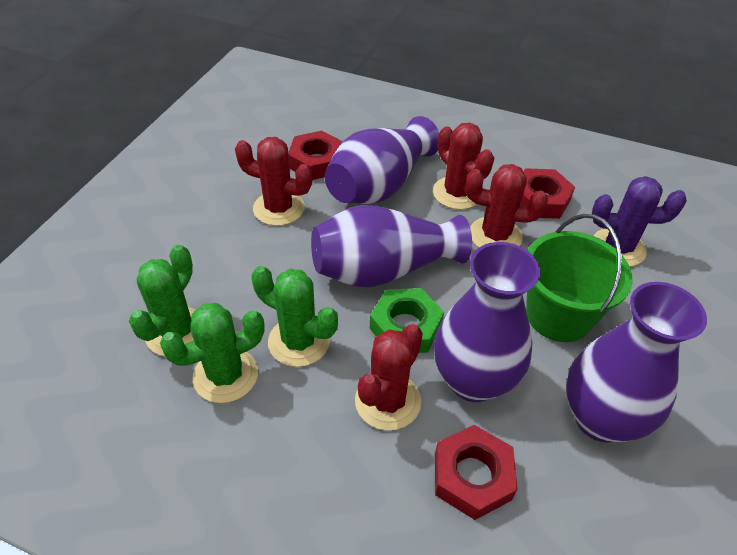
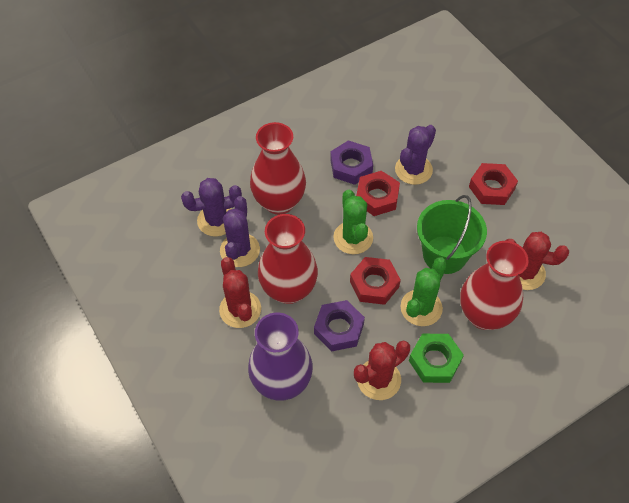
green cactus: 3 -> 2
purple cactus: 1 -> 3
purple nut: 0 -> 2
purple vase: 4 -> 1
red cactus: 4 -> 3
red vase: 0 -> 3

